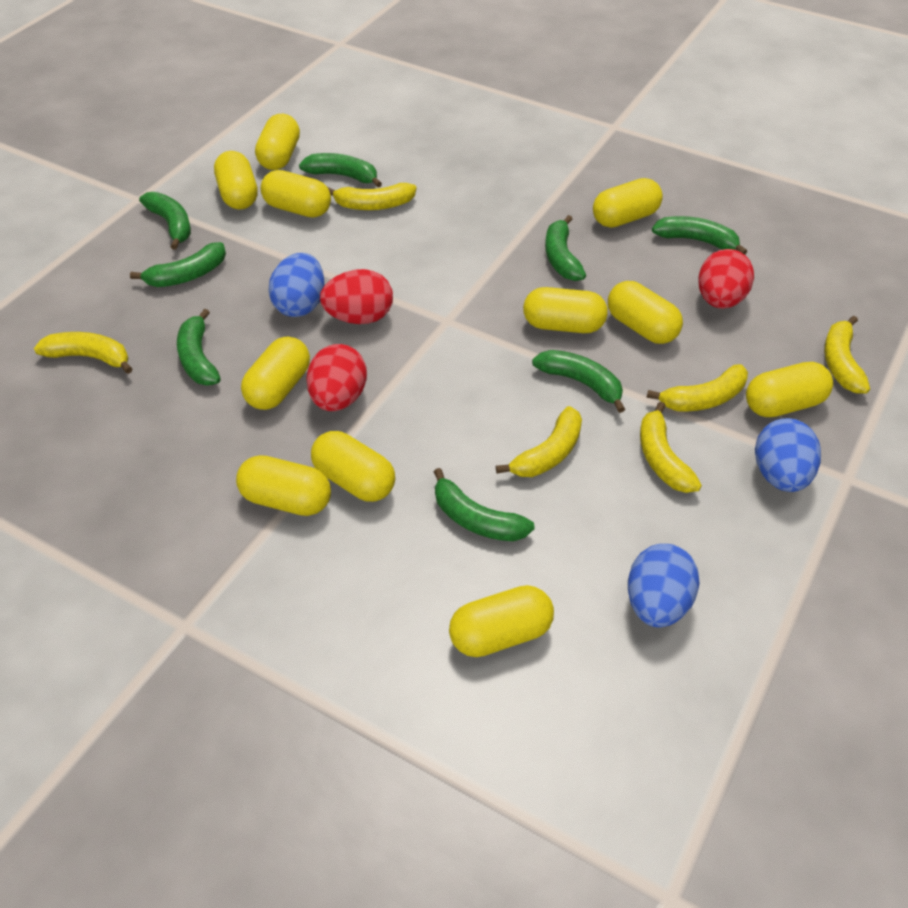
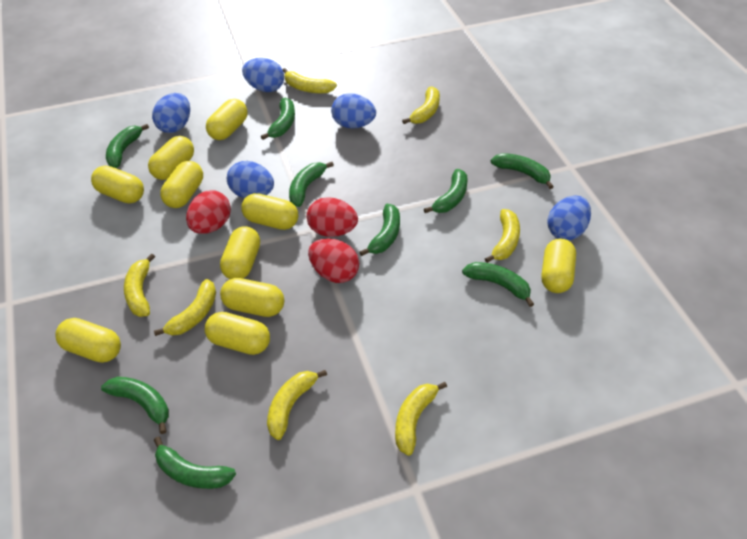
blue egg: 3 -> 5
green banana: 8 -> 9
yellow banana: 6 -> 7
yellow capsule: 11 -> 10

